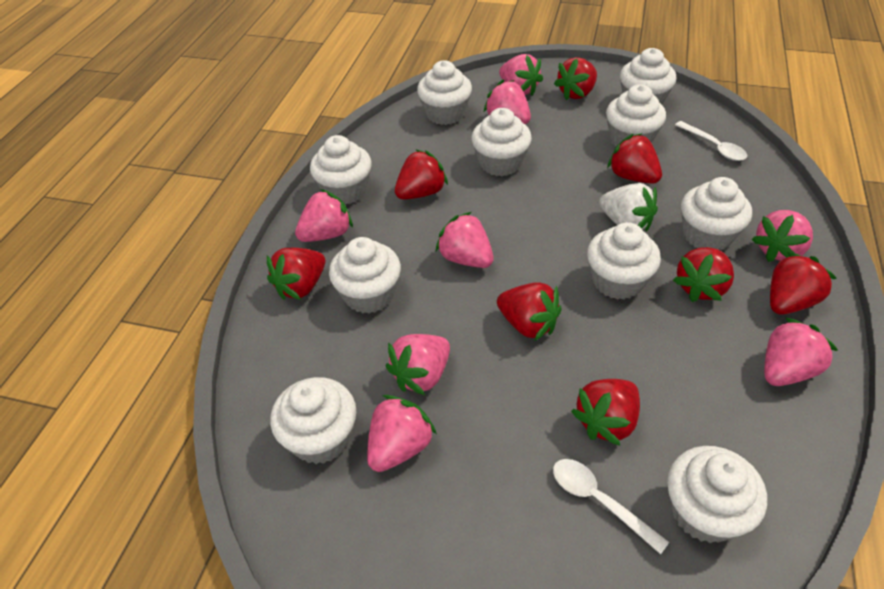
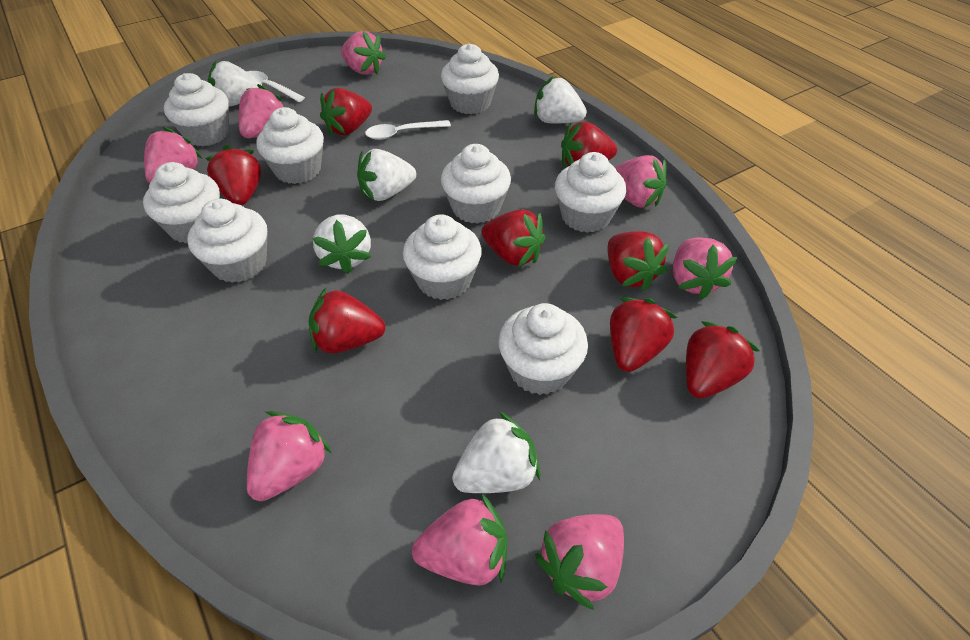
white cupcake: 10 -> 9
white strawberry: 1 -> 5

